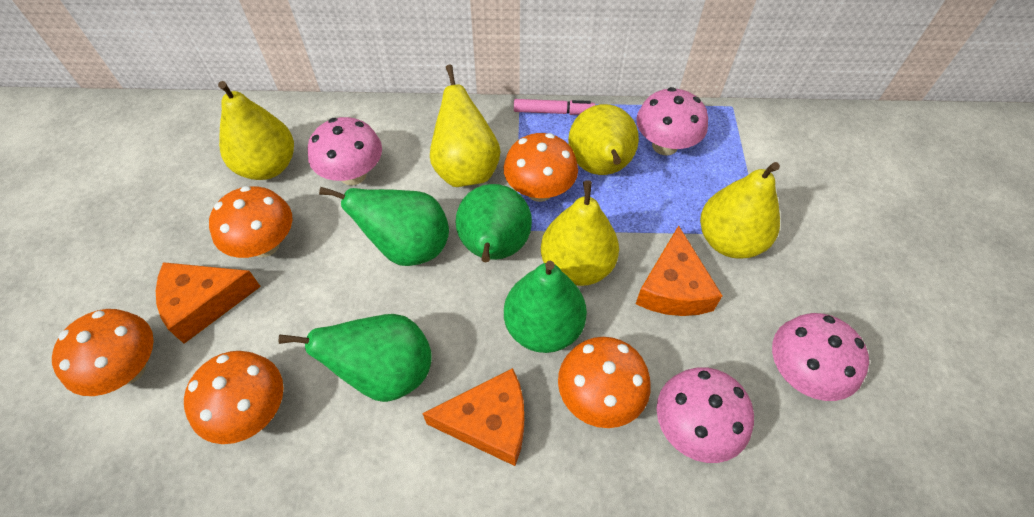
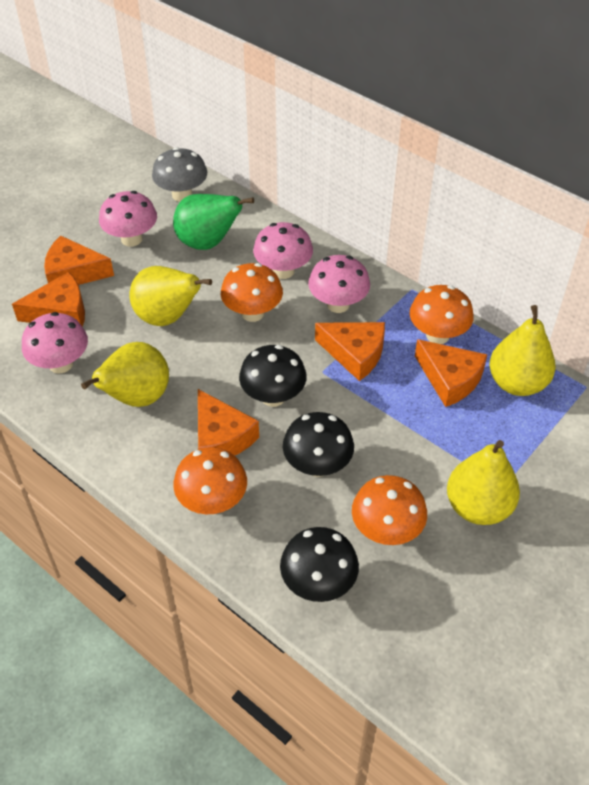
black mushroom: 0 -> 3
green pear: 4 -> 1
grey mushroom: 0 -> 1
orange cheese: 3 -> 5
orange mushroom: 5 -> 4
pink marker: 1 -> 0
yellow pear: 5 -> 4

